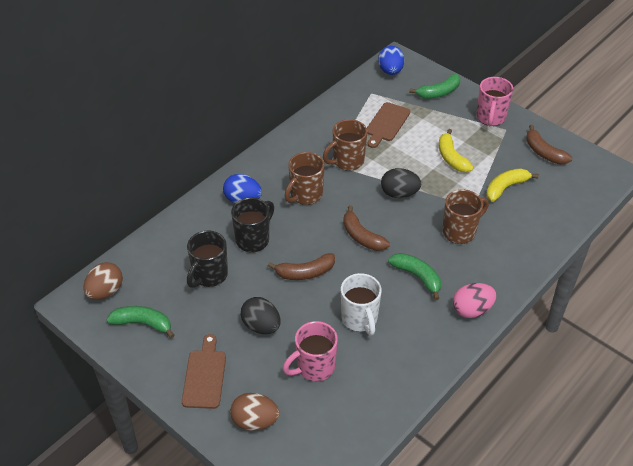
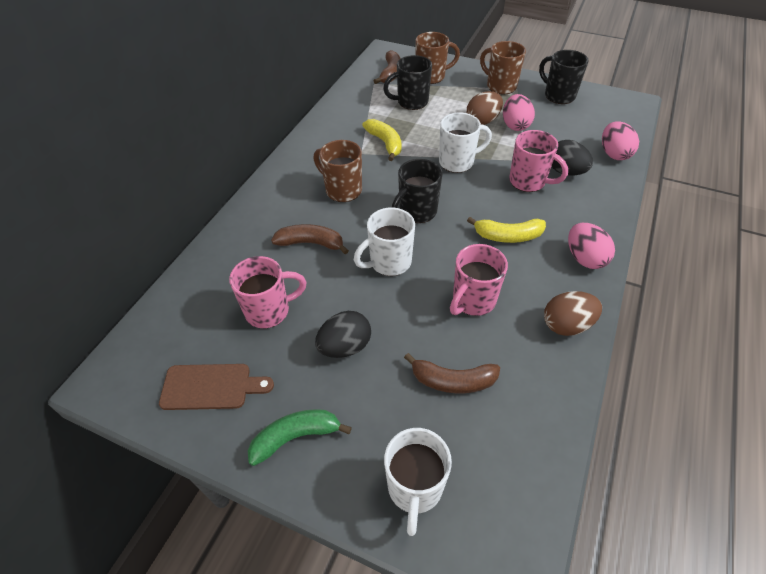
black mug: 2 -> 3
blue egg: 2 -> 0
brown cutting board: 2 -> 1
green banana: 3 -> 1
pink egg: 1 -> 3
pink mug: 2 -> 3
white mug: 1 -> 3

